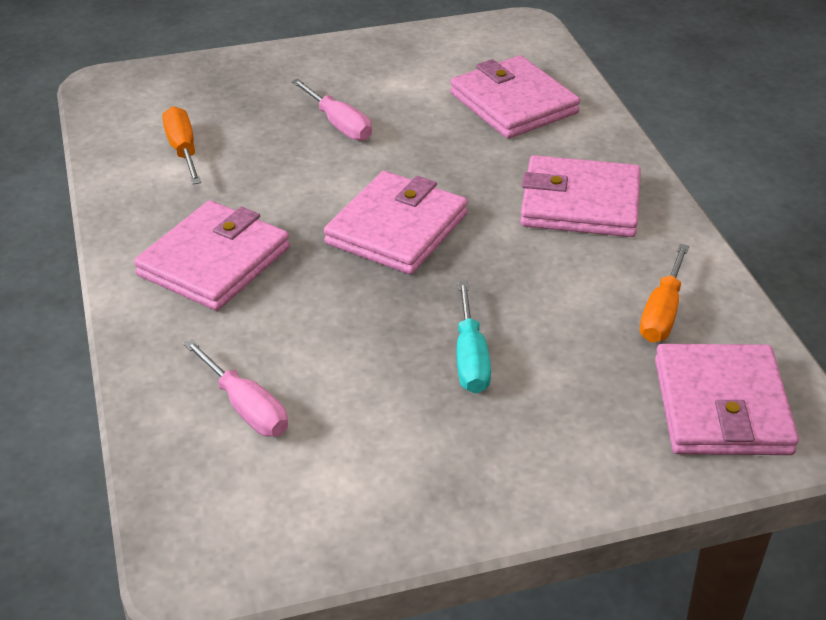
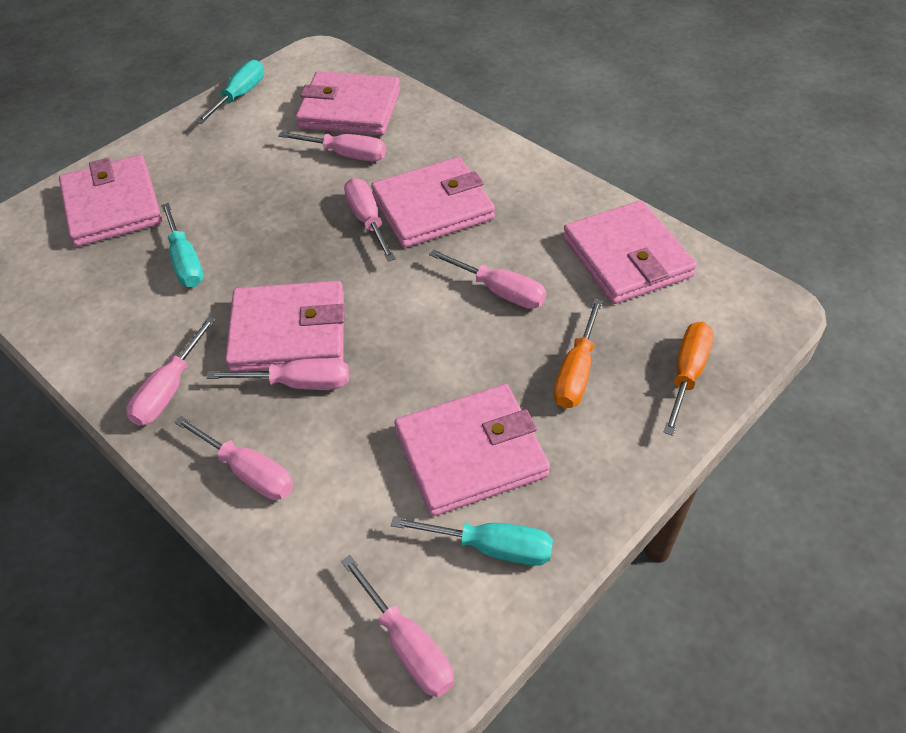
pink screwdriver: 2 -> 7
pink wallet: 5 -> 6
turquoise screwdriver: 1 -> 3

